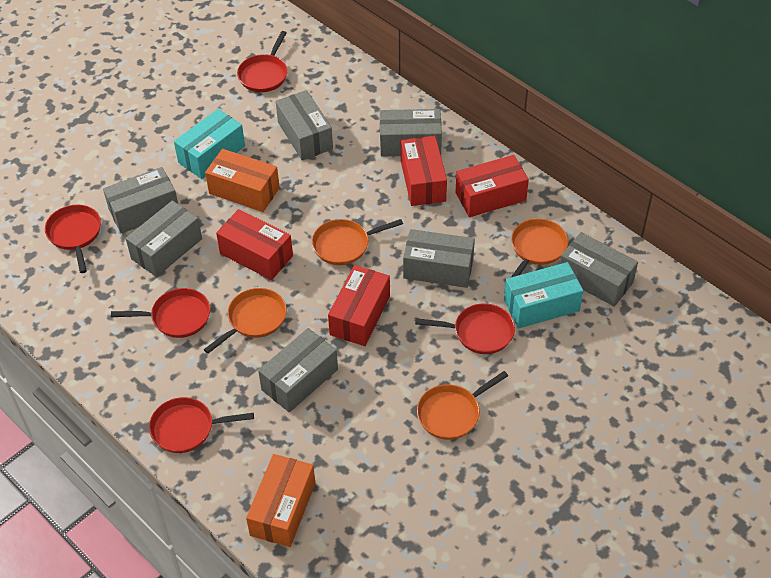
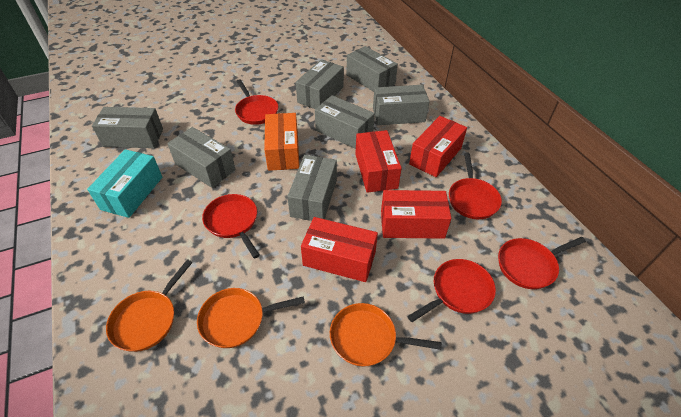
orange box: 2 -> 1
orange pan: 4 -> 3
turquoise box: 2 -> 1

